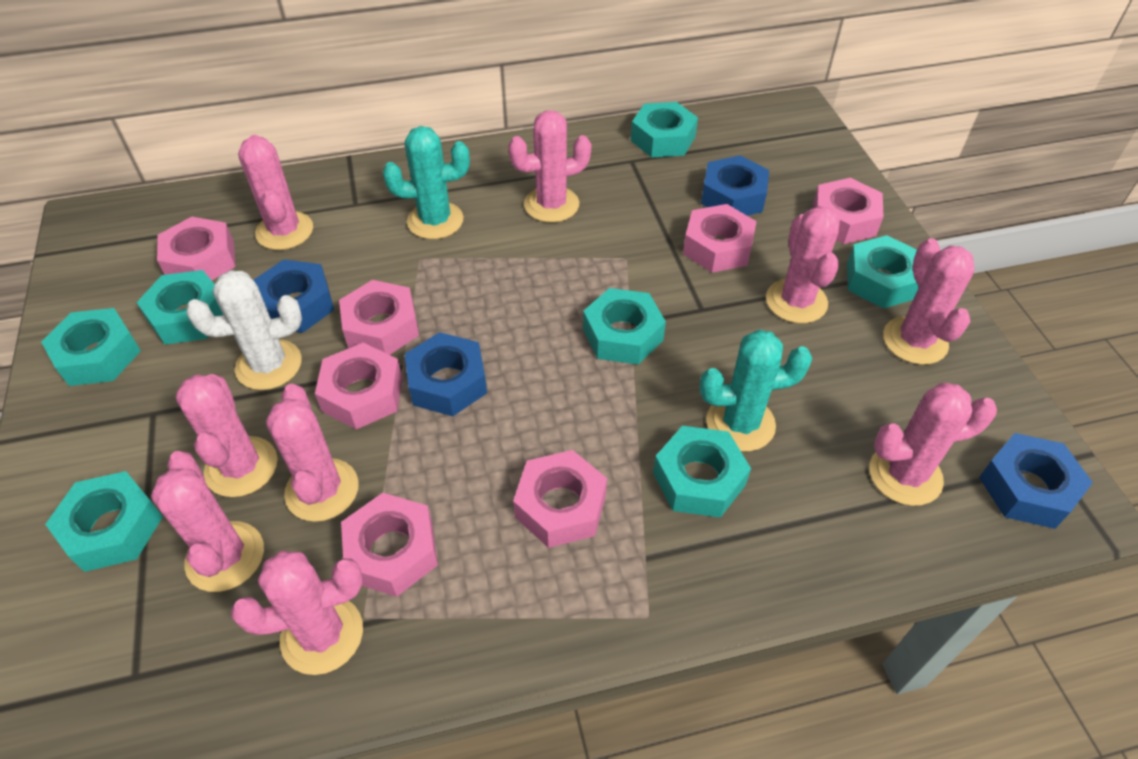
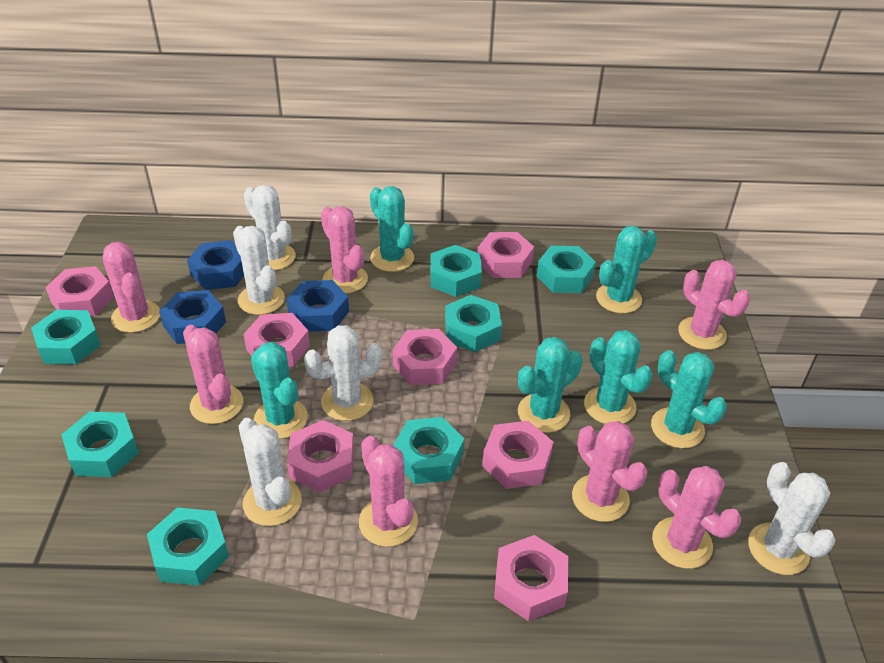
blue nut: 4 -> 3
pink cactus: 9 -> 7
turquoise cactus: 2 -> 6
white cactus: 1 -> 5

